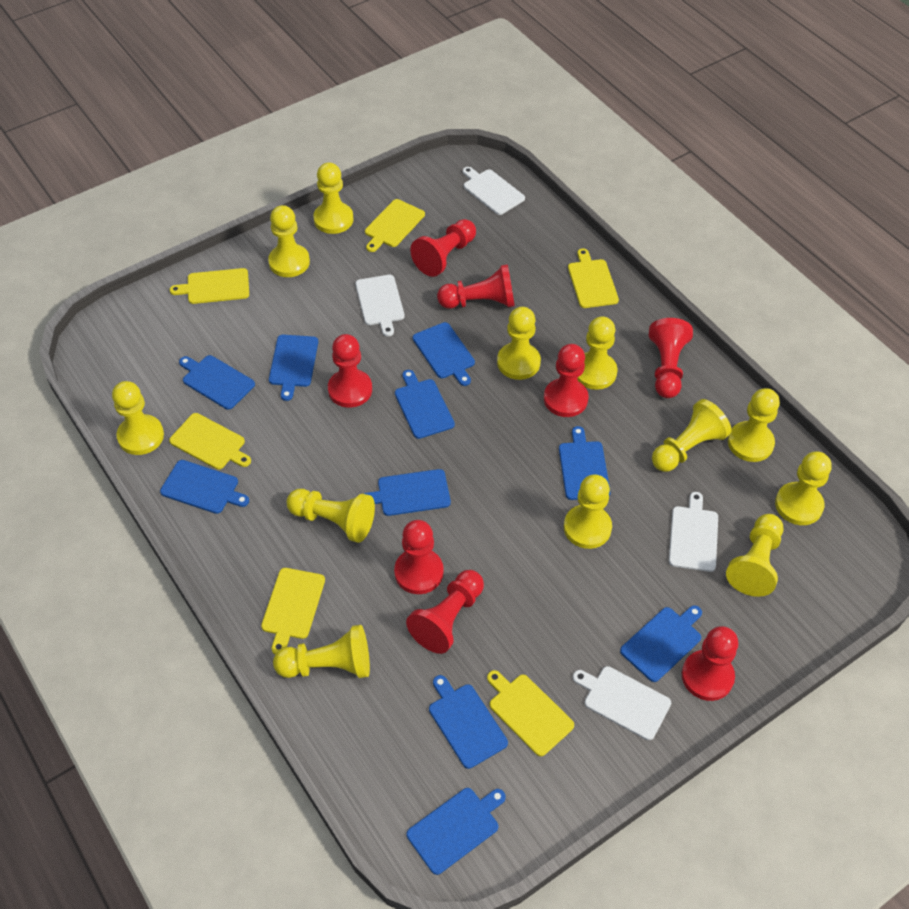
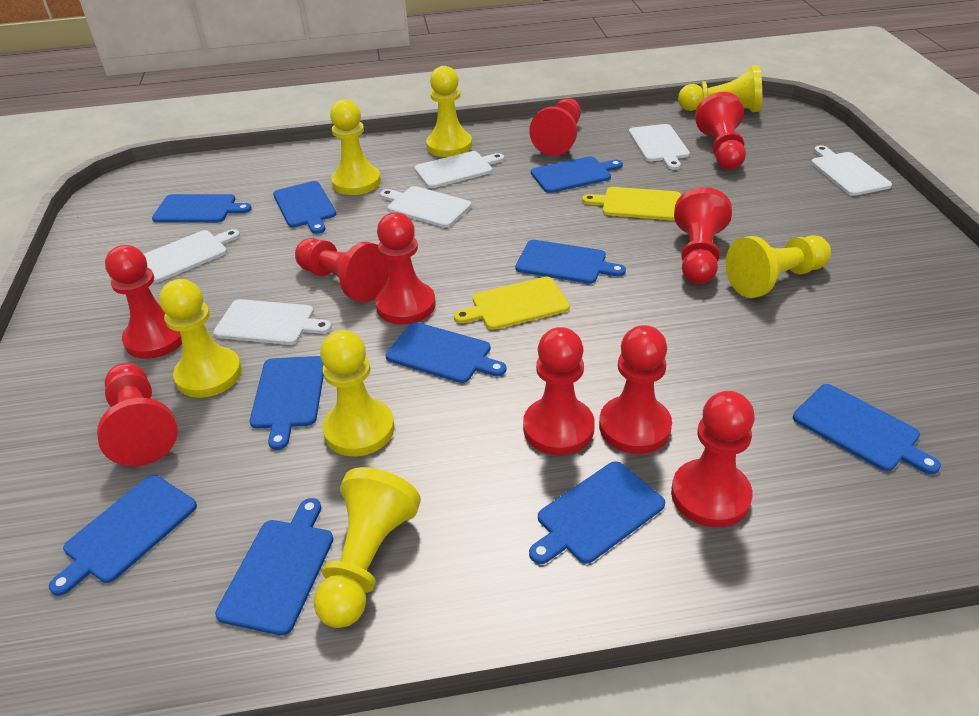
red pawn: 8 -> 10
white cutting board: 4 -> 6
yellow cutting board: 6 -> 2
yellow pawn: 12 -> 7

